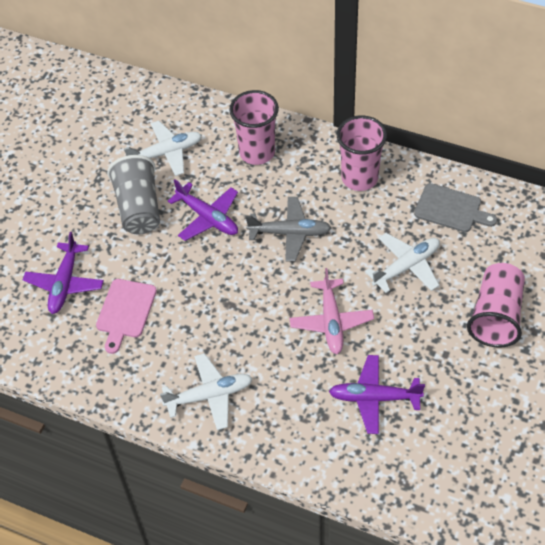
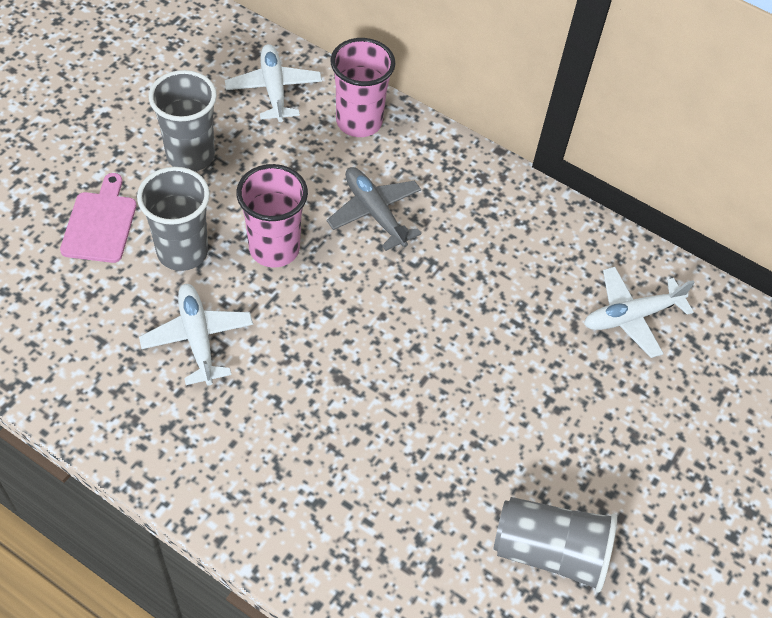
grey cup: 1 -> 3
grey cutting board: 1 -> 0
pink cup: 3 -> 2
pink plane: 1 -> 0
purple plane: 3 -> 0

